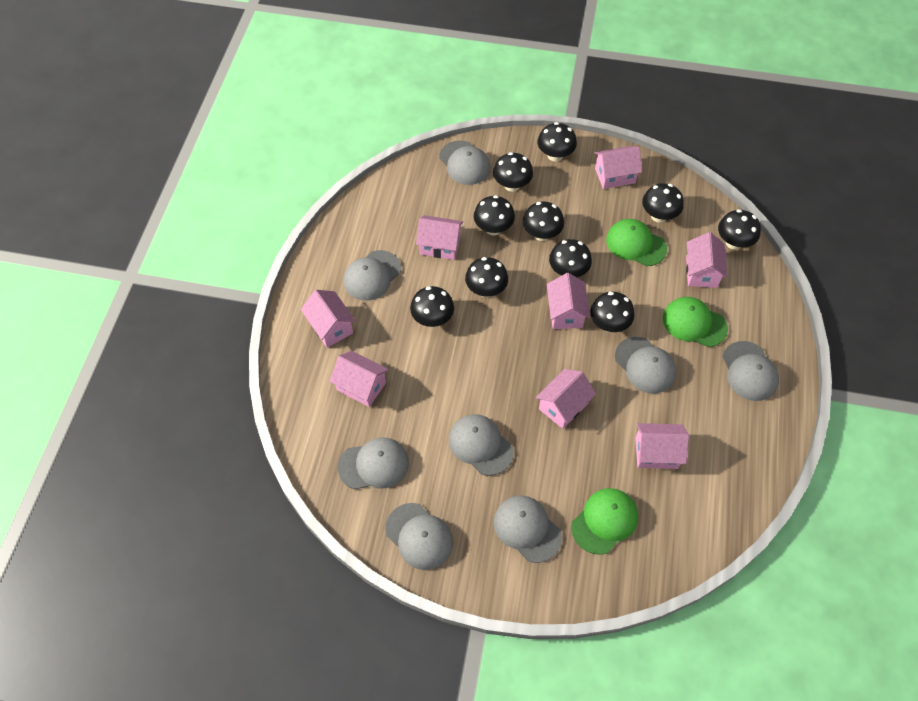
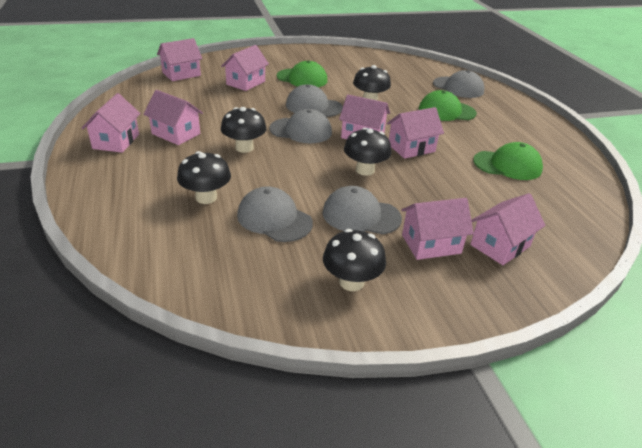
black mushroom: 10 -> 5
grey cap: 8 -> 5

